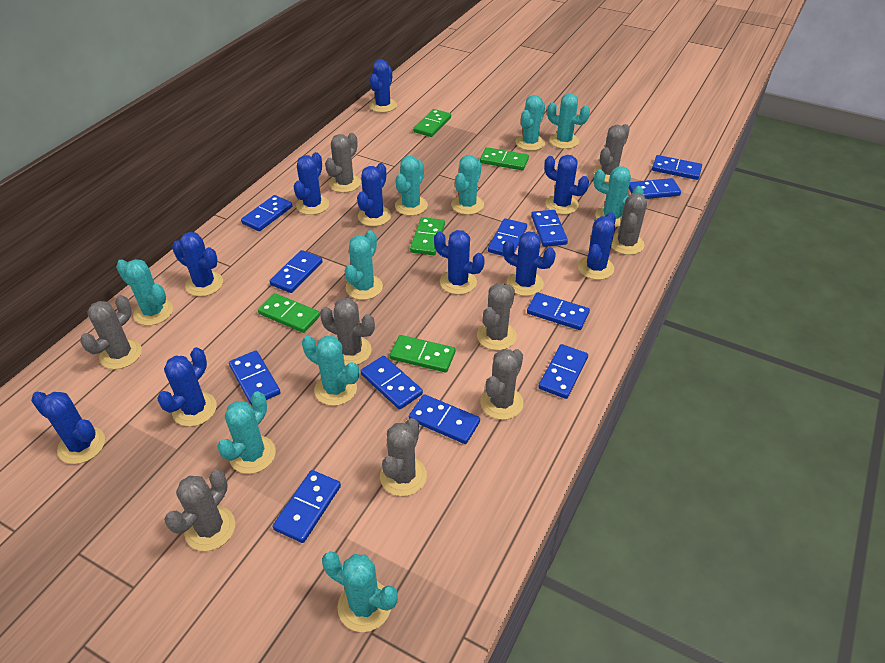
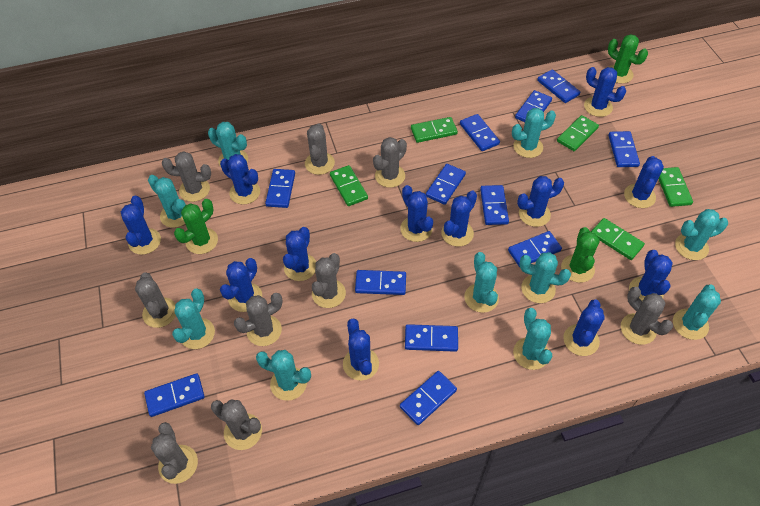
blue cactus: 10 -> 12
green cactus: 0 -> 3

